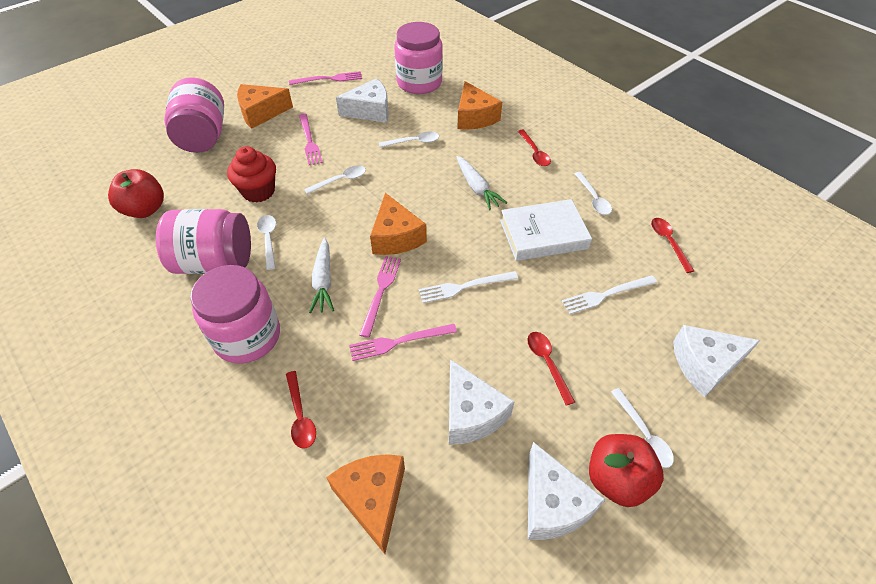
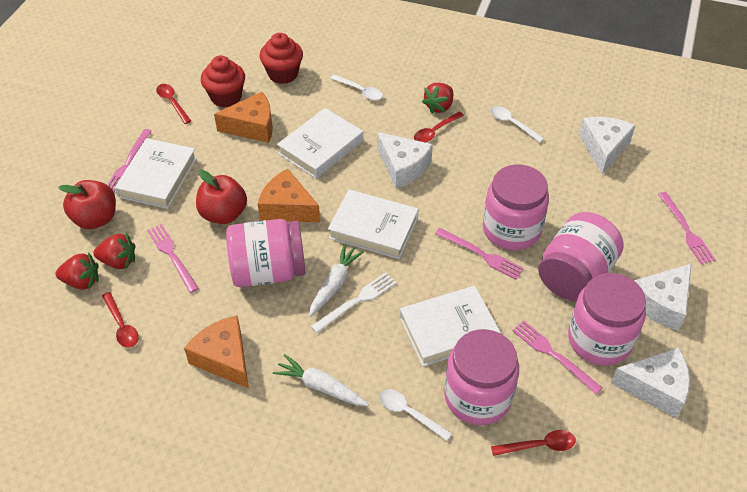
orange cheese: 4 -> 3
pink fork: 4 -> 5
pink jar: 4 -> 5
red cupcake: 1 -> 2
red strawberry: 0 -> 3
white book: 1 -> 4
white fork: 2 -> 1
white spoon: 5 -> 3

